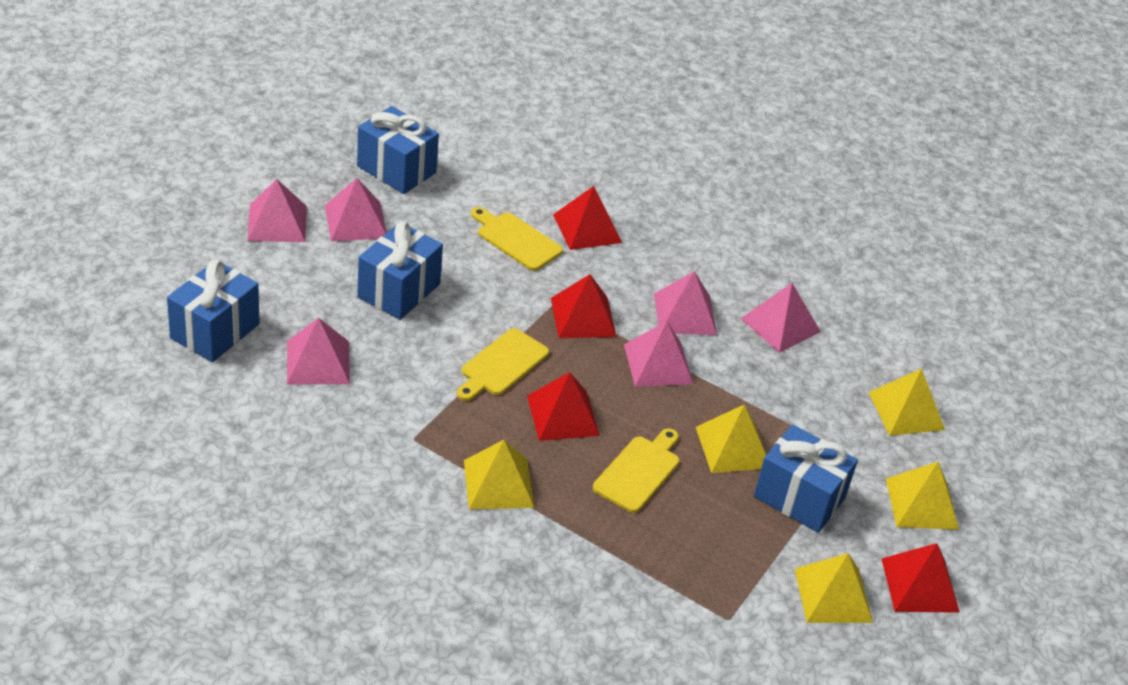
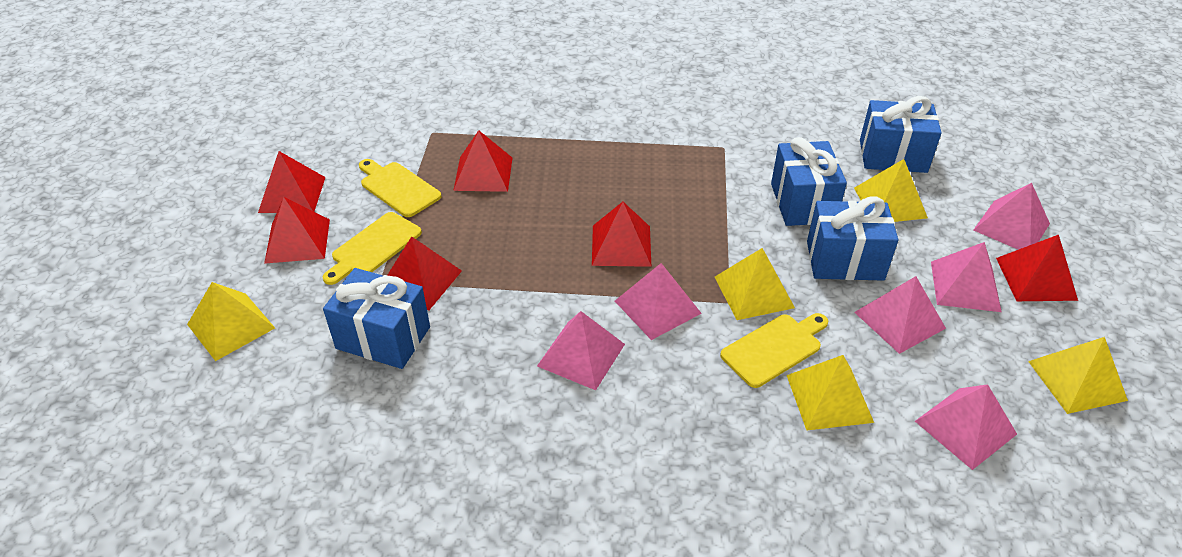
red pyramid: 4 -> 6

